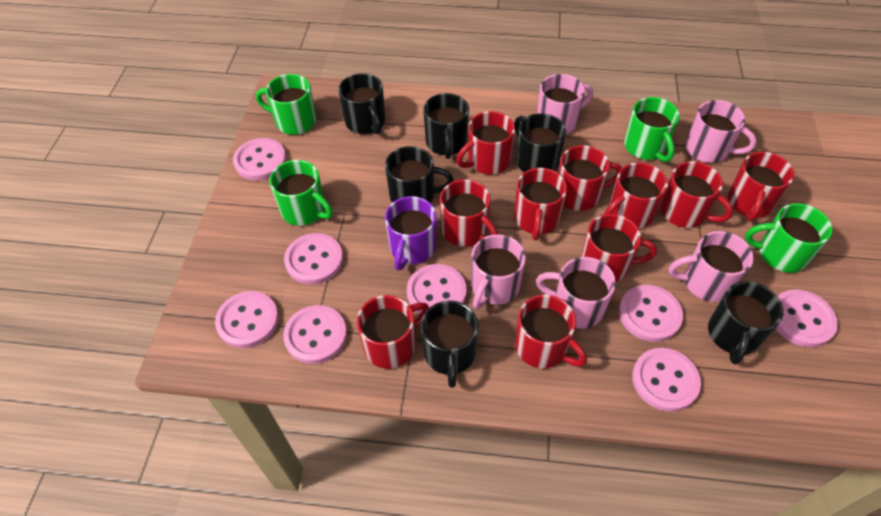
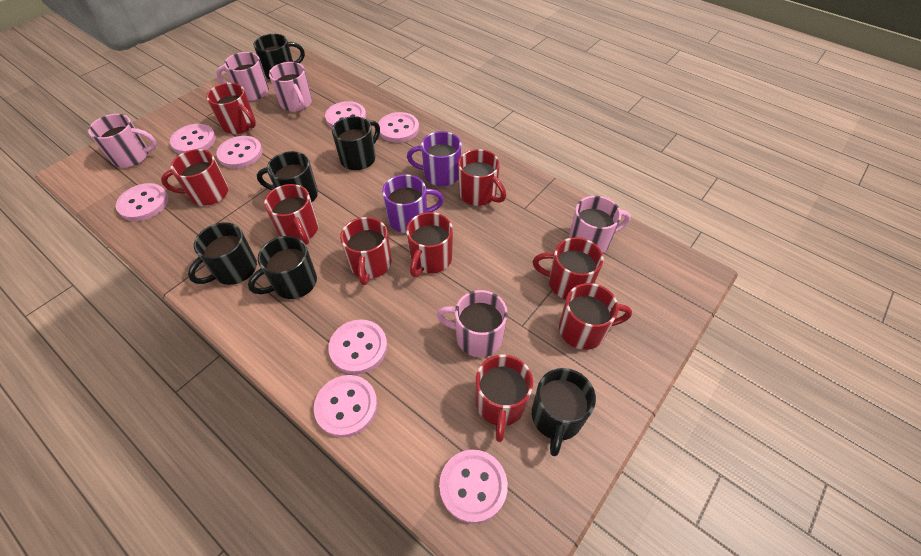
green mug: 4 -> 0
purple mug: 1 -> 2
red mug: 10 -> 9

